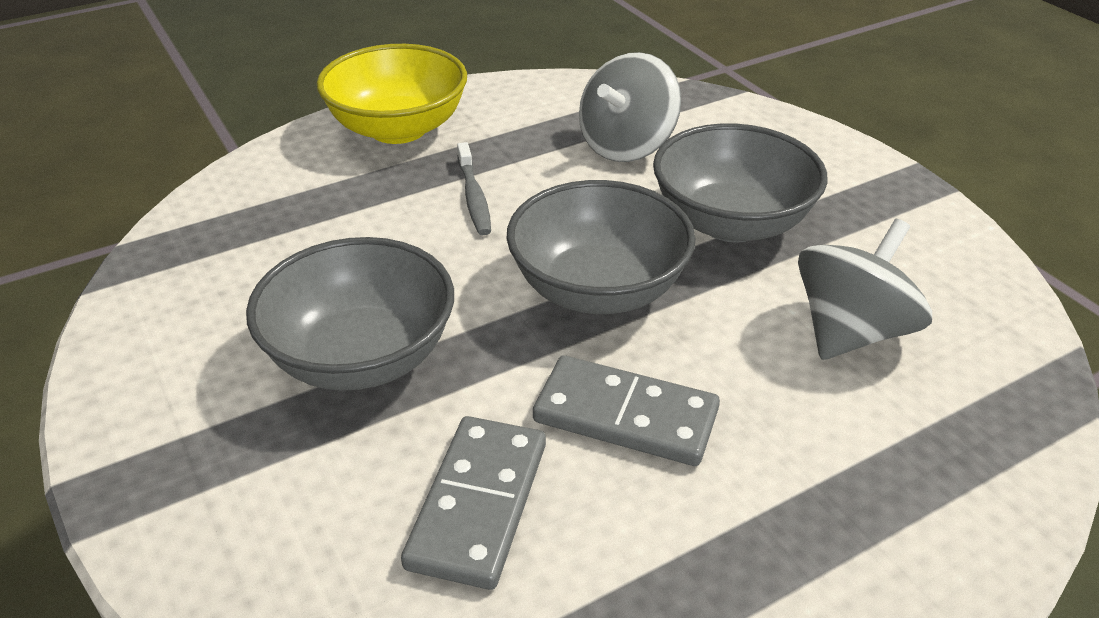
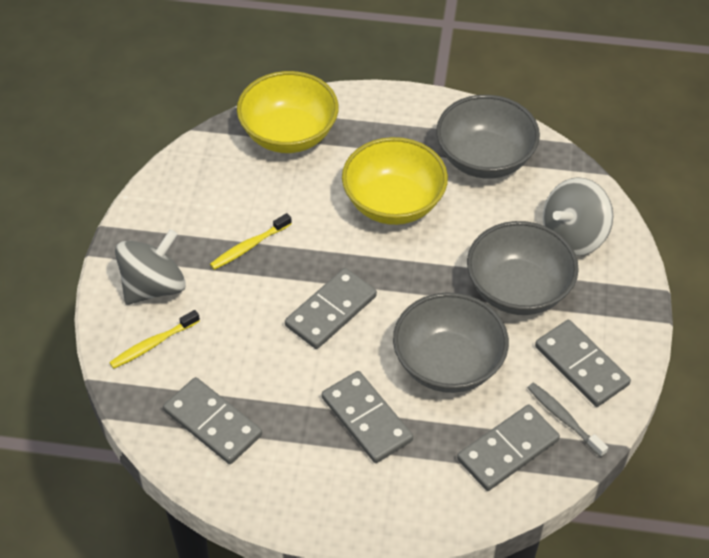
grey domino: 2 -> 5
yellow bowl: 1 -> 2
yellow toothbrush: 0 -> 2

